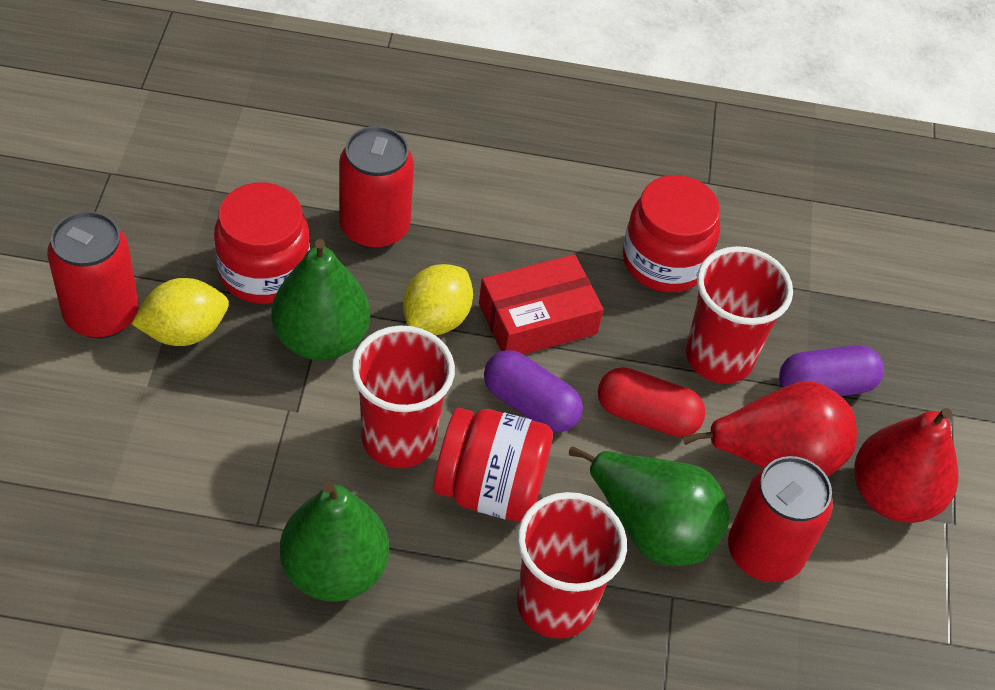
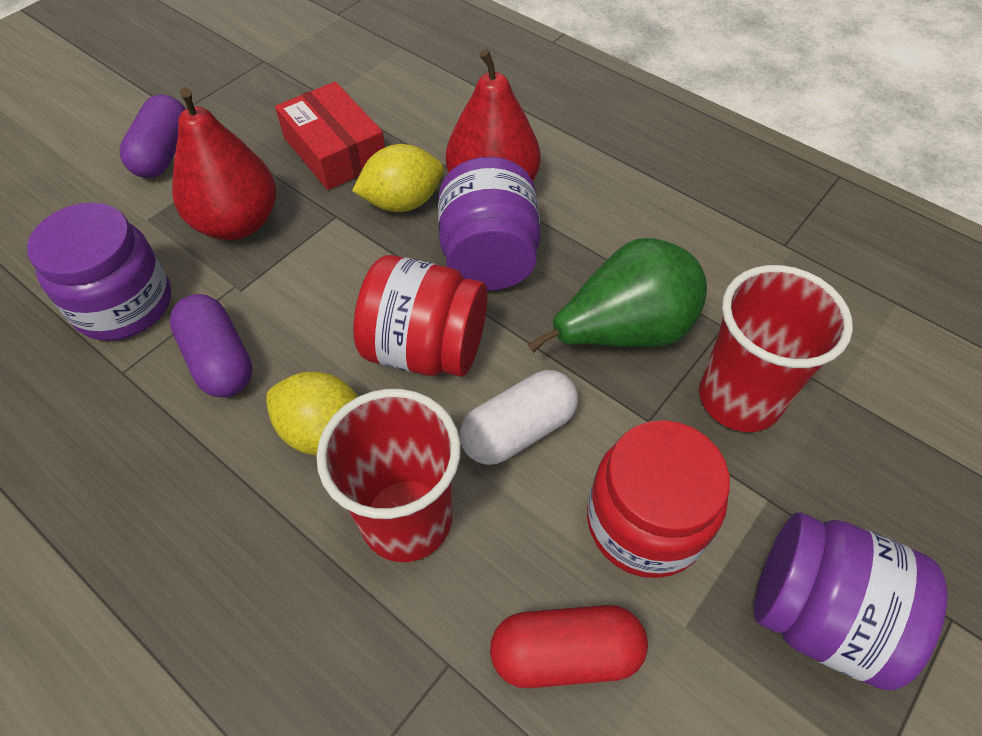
green pear: 3 -> 1
purple jar: 0 -> 3
red can: 3 -> 0
red cup: 3 -> 2
red jar: 3 -> 2
white capsule: 0 -> 1

